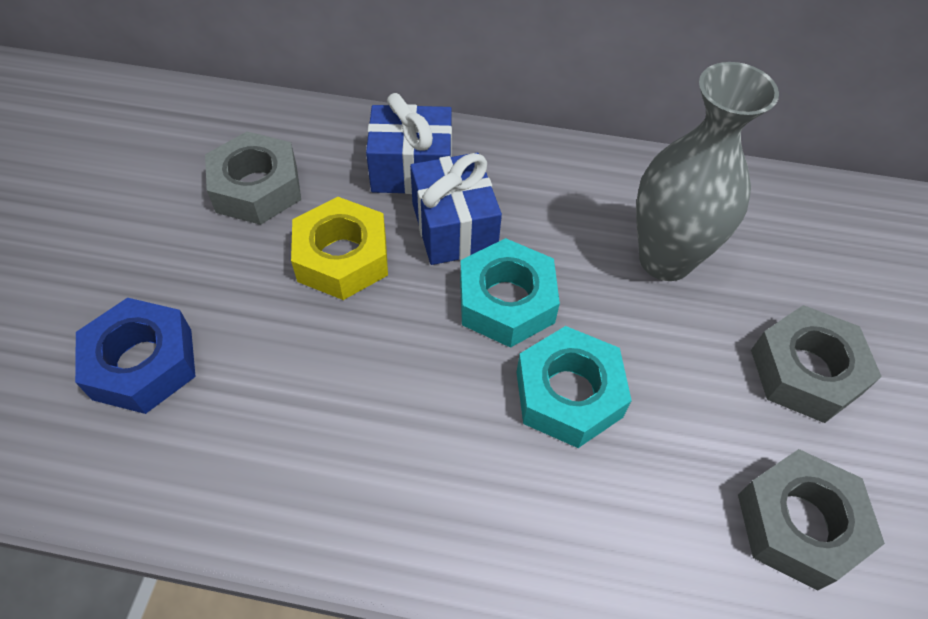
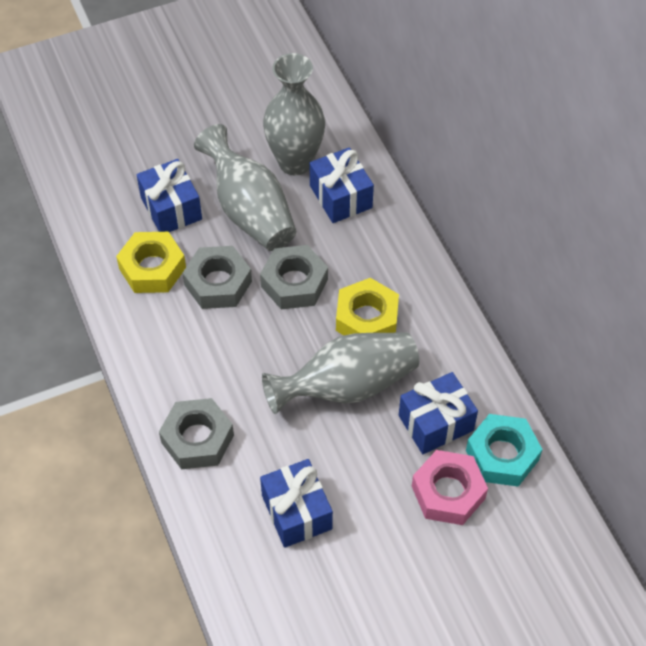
blue gift: 2 -> 4
blue nut: 1 -> 0
grey vase: 1 -> 3
pink nut: 0 -> 1
turquoise nut: 2 -> 1
yellow nut: 1 -> 2

